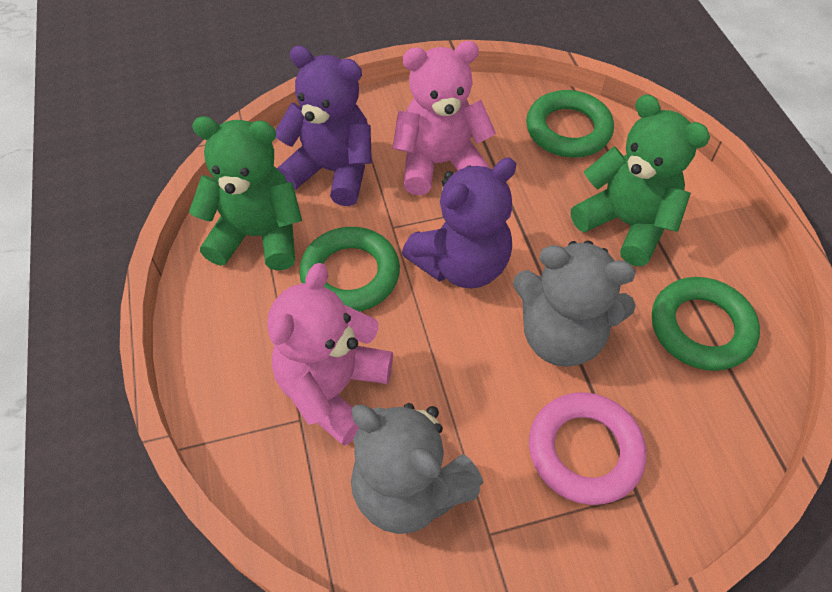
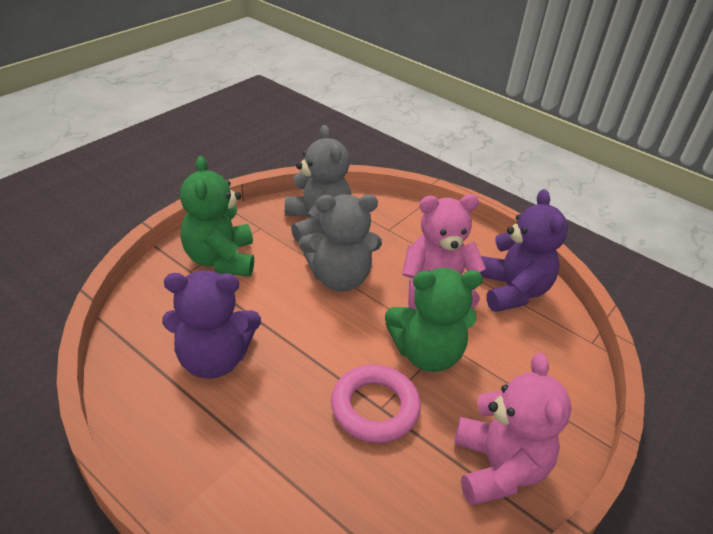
green ring: 3 -> 0

